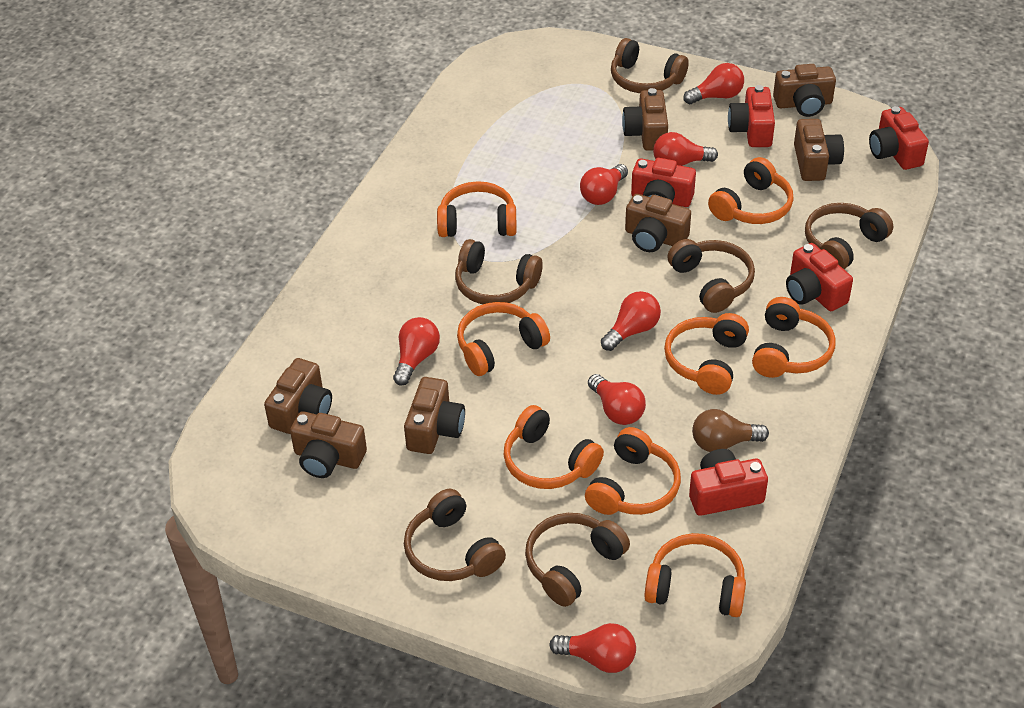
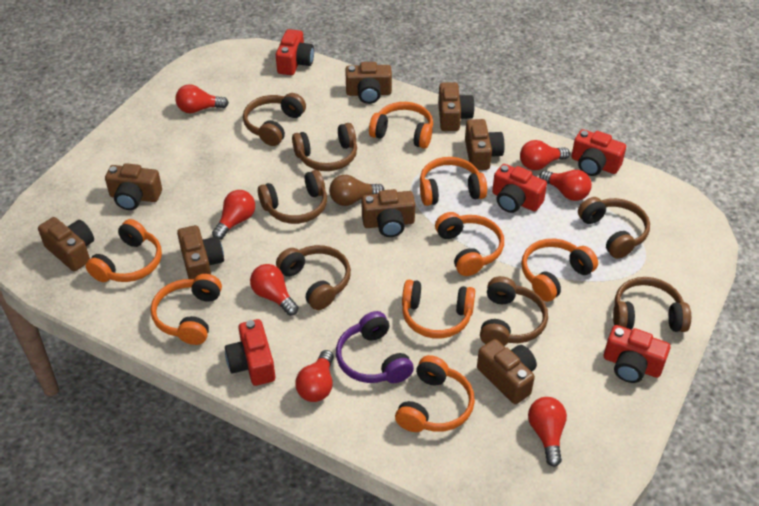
brown camera: 7 -> 8
brown headphones: 6 -> 7
purple headphones: 0 -> 1

